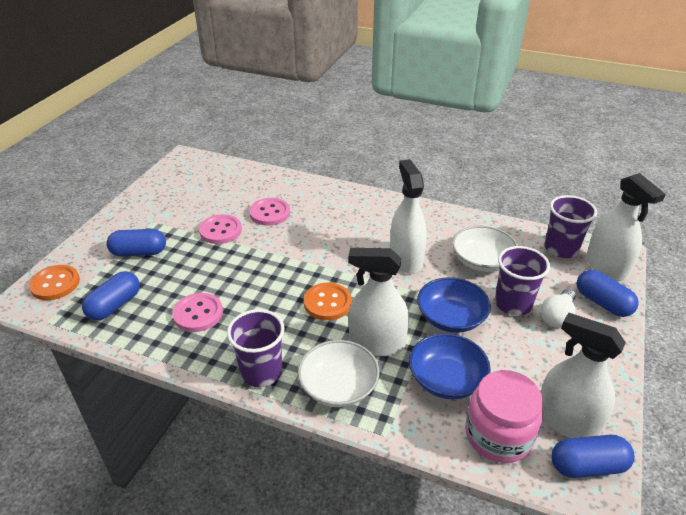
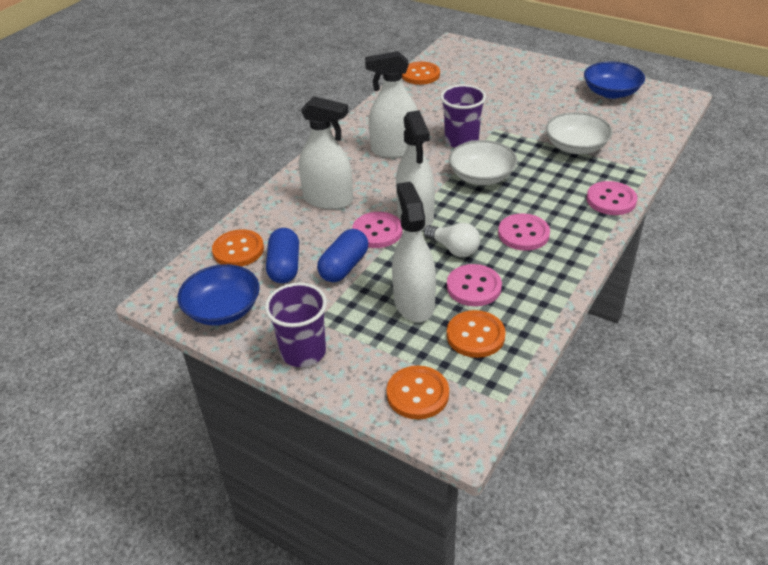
blue capsule: 4 -> 2
orange button: 2 -> 4
pink button: 3 -> 4
pink jar: 1 -> 0
purple cup: 3 -> 2

